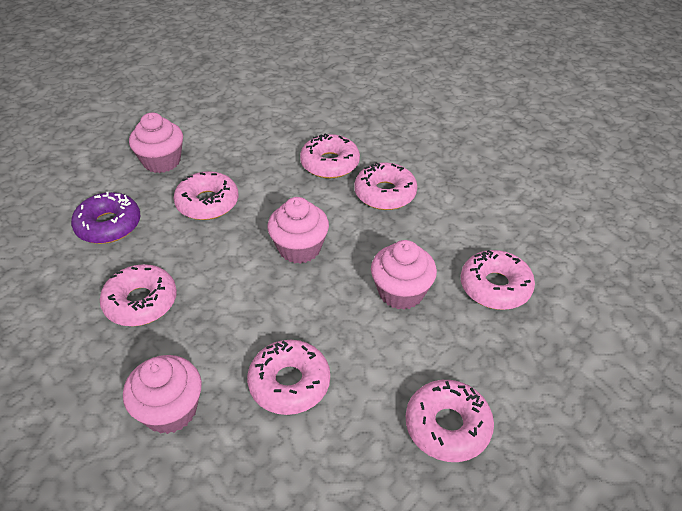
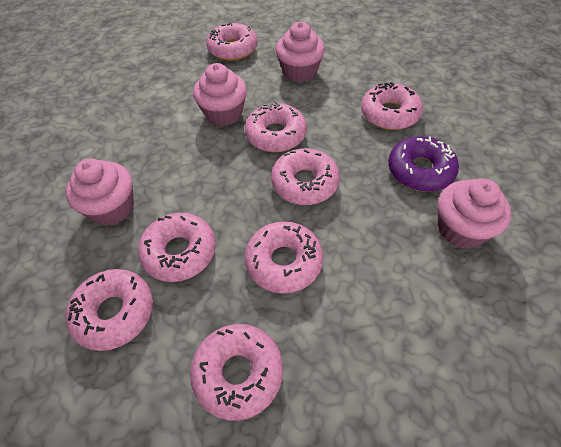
pink donut: 7 -> 8

